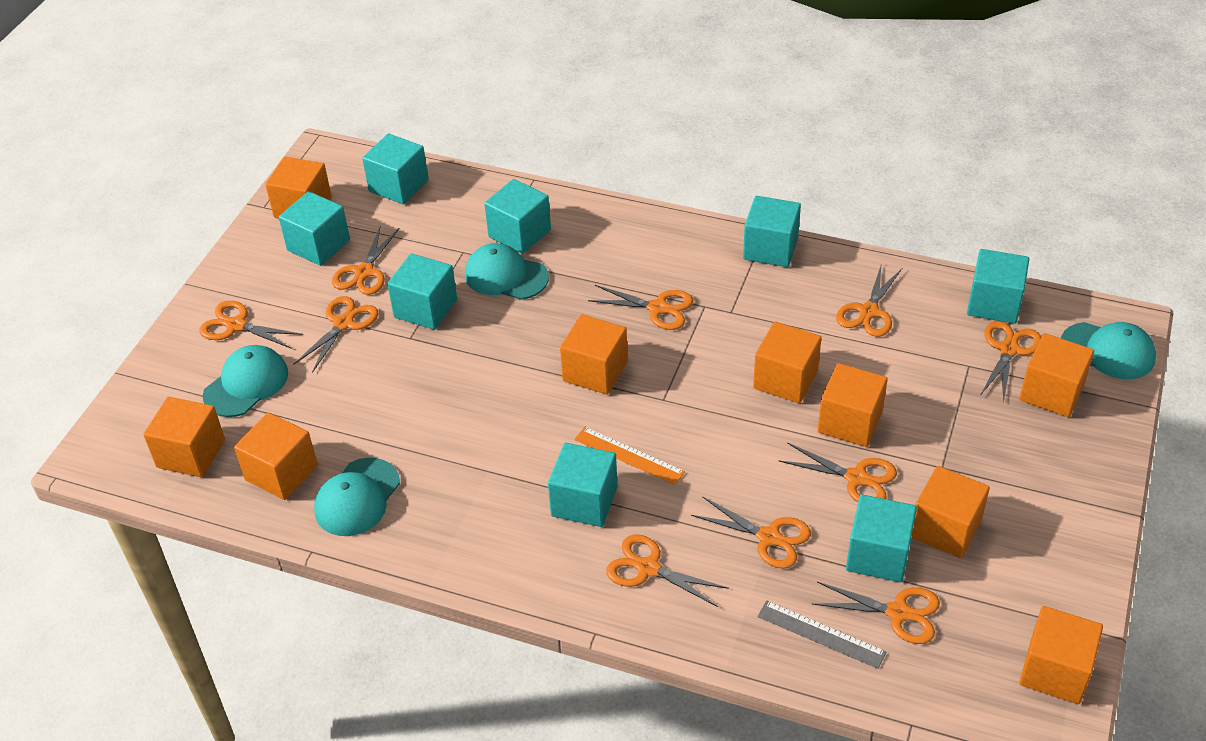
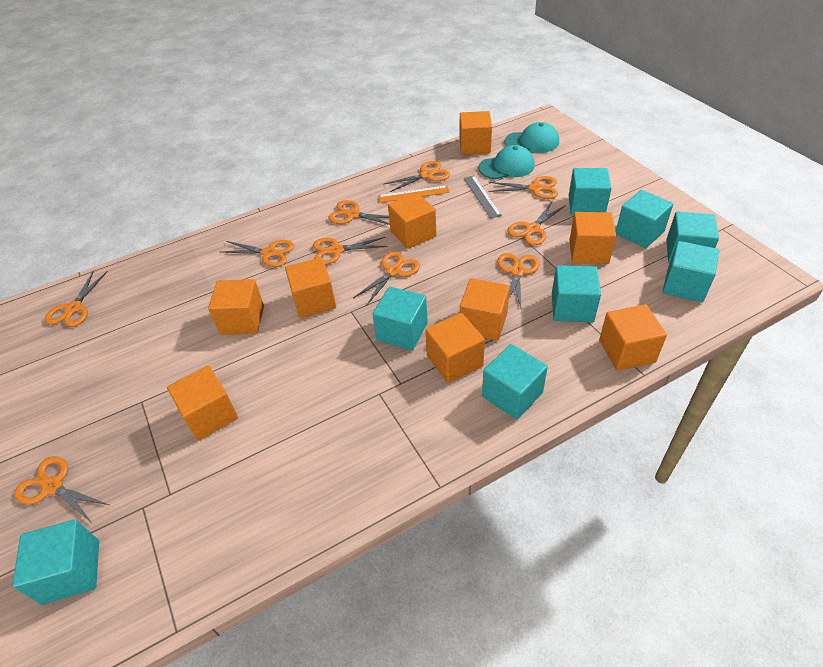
turquoise cap: 4 -> 2

